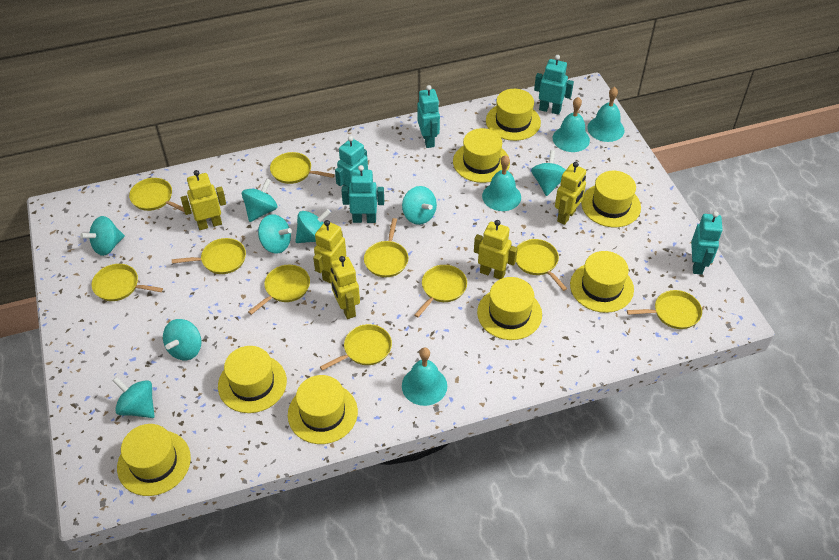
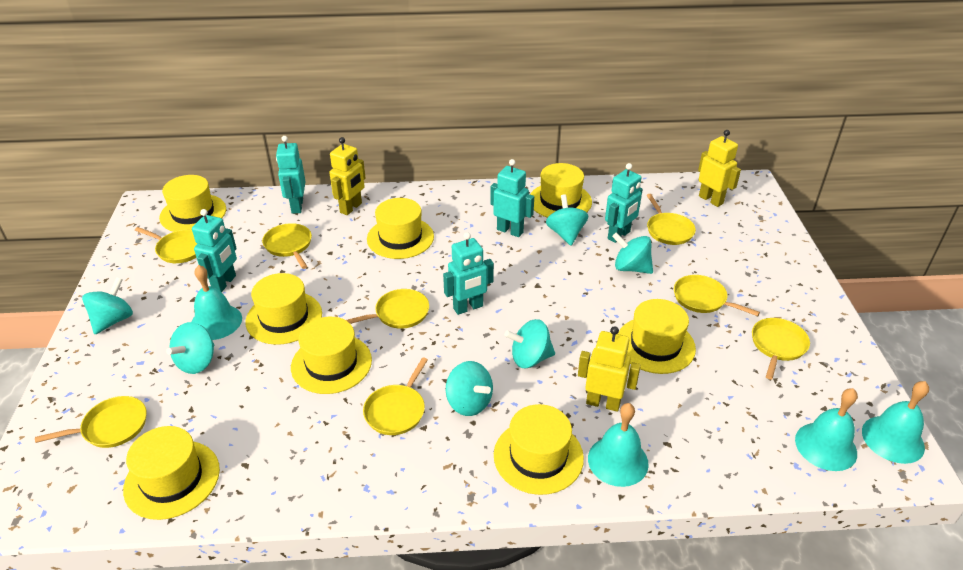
turquoise spinning top: 8 -> 6
yellow pan: 10 -> 8
yellow robot: 5 -> 3

